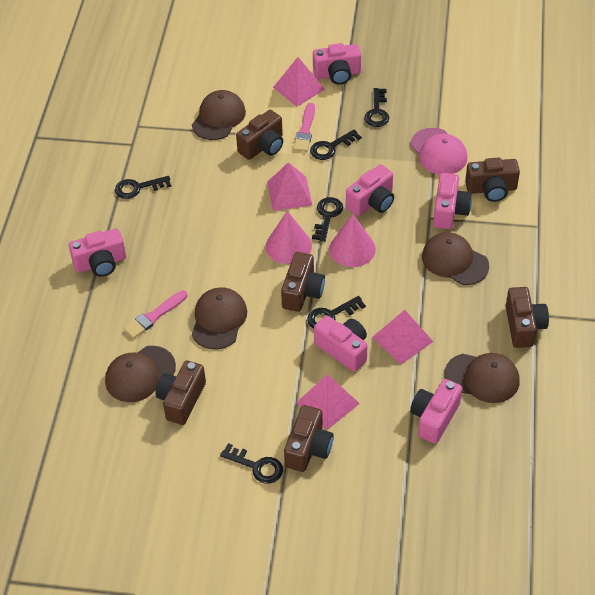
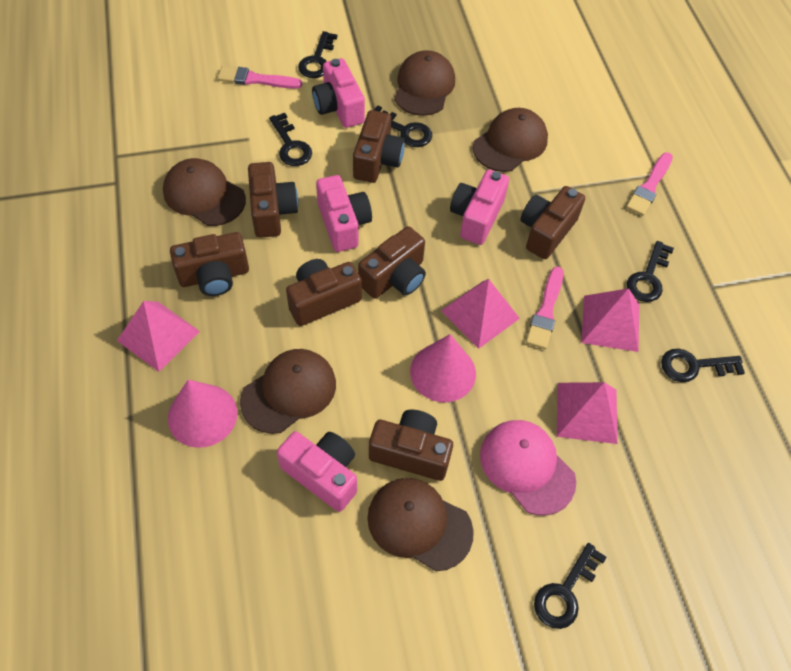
brown camera: 6 -> 7
pink brush: 2 -> 3
pink camera: 6 -> 4

